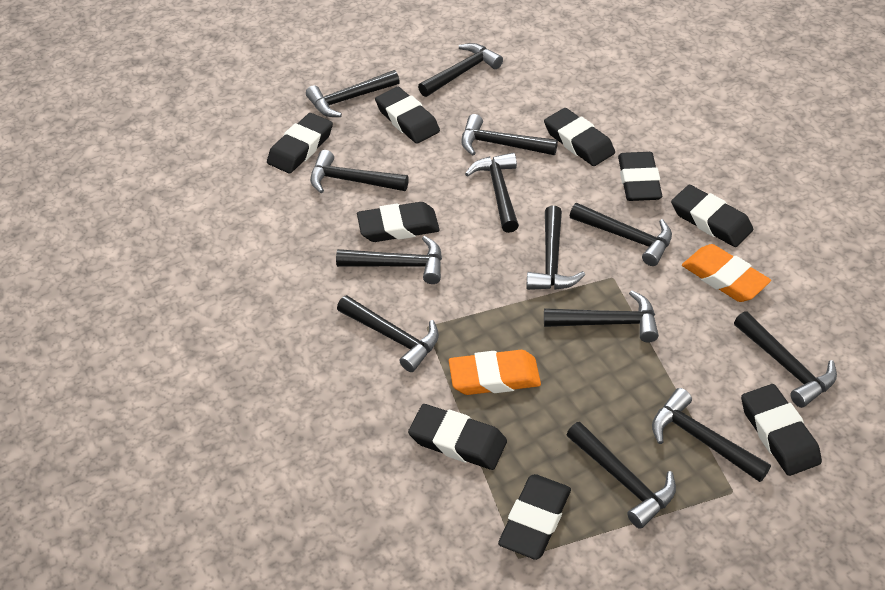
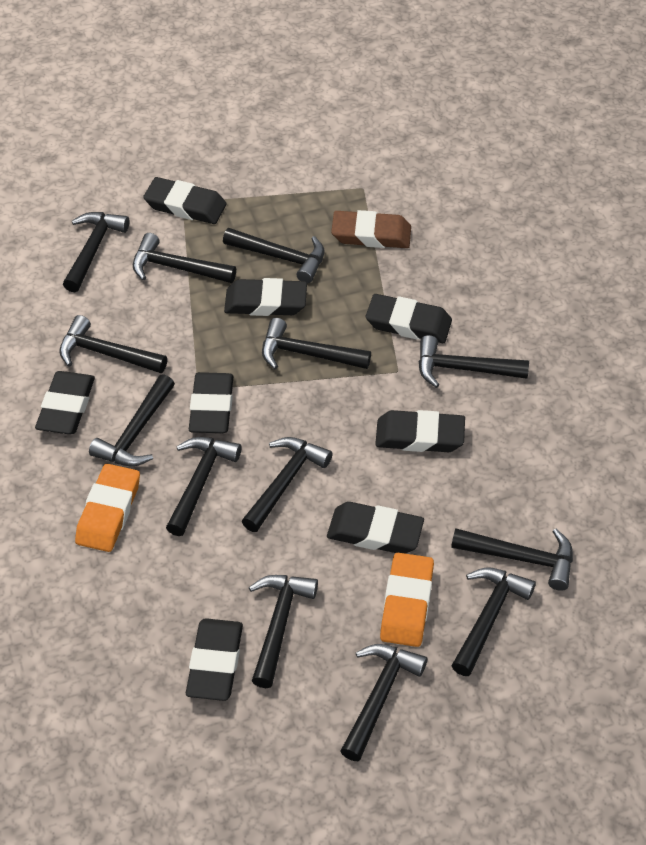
black eraser: 9 -> 8
brown eraser: 0 -> 1

